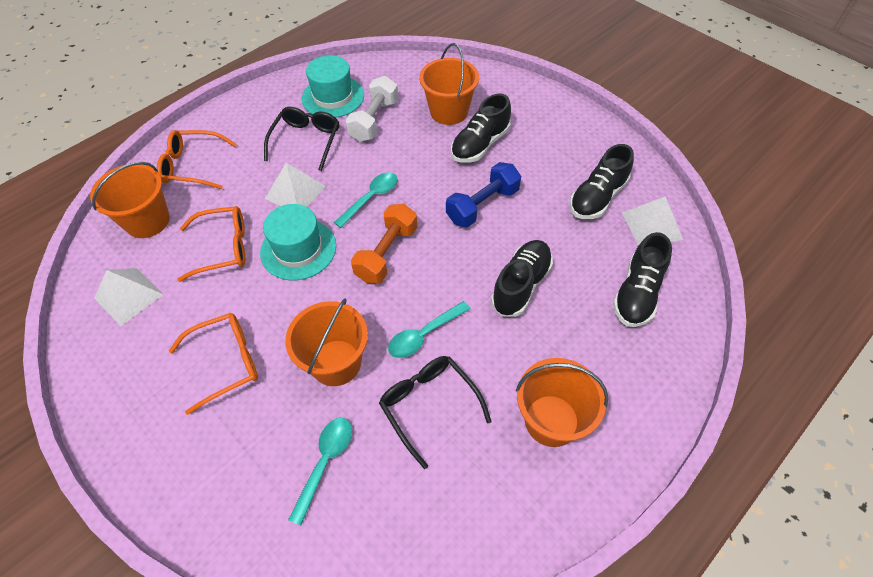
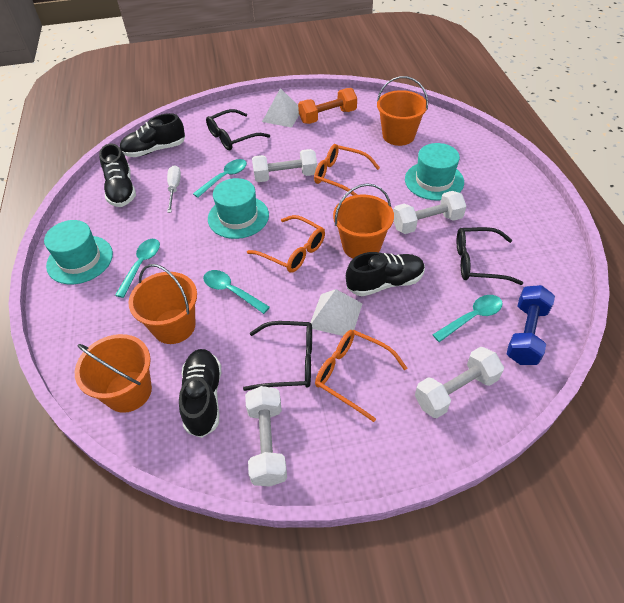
black glasses: 2 -> 3
turquoise hat: 2 -> 3
turquoise spoon: 3 -> 4
white dumbbell: 1 -> 4
white pyramid: 3 -> 2
white screwdriver: 0 -> 1

